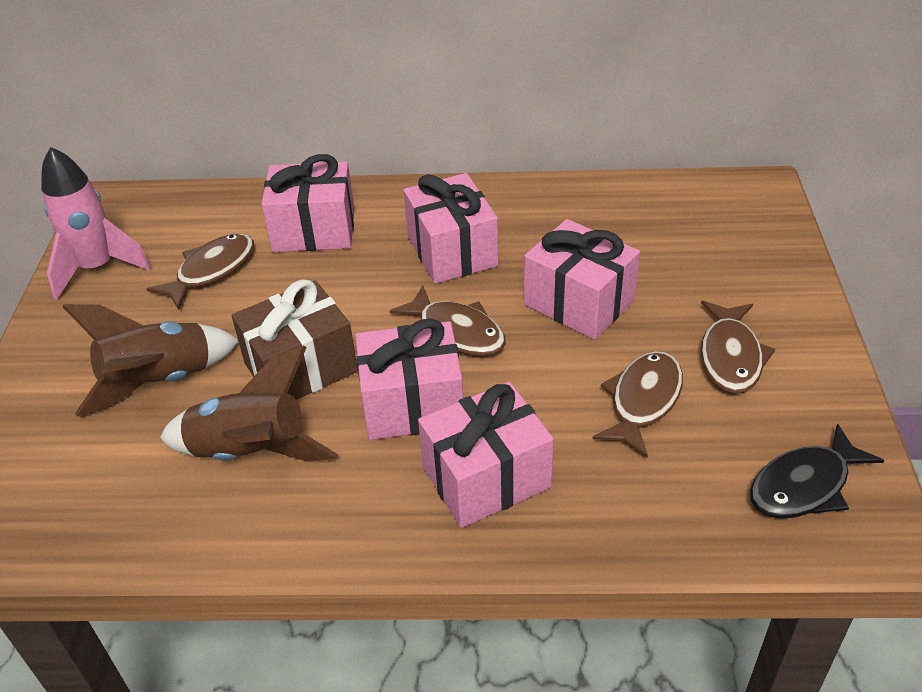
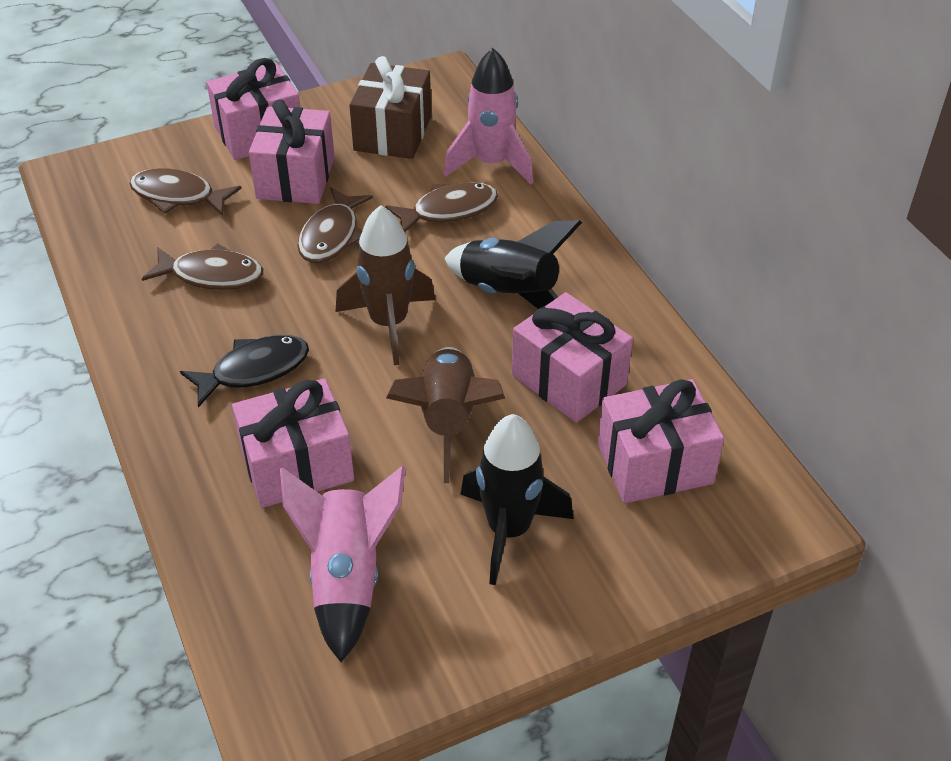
black rocket: 0 -> 2
pink rocket: 1 -> 2

